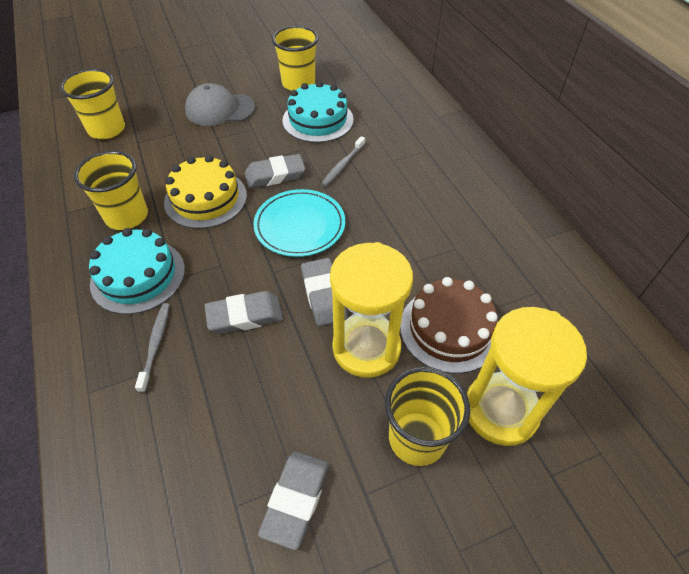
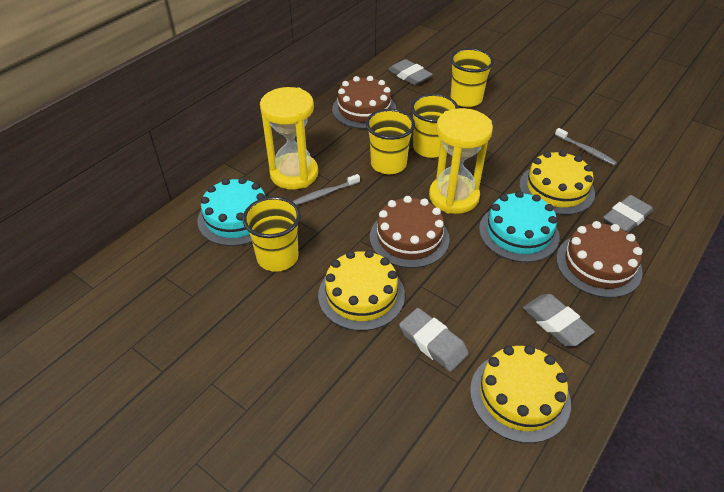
brown cake: 1 -> 3
grey cap: 1 -> 0
turquoise plate: 1 -> 0
yellow cake: 1 -> 3

